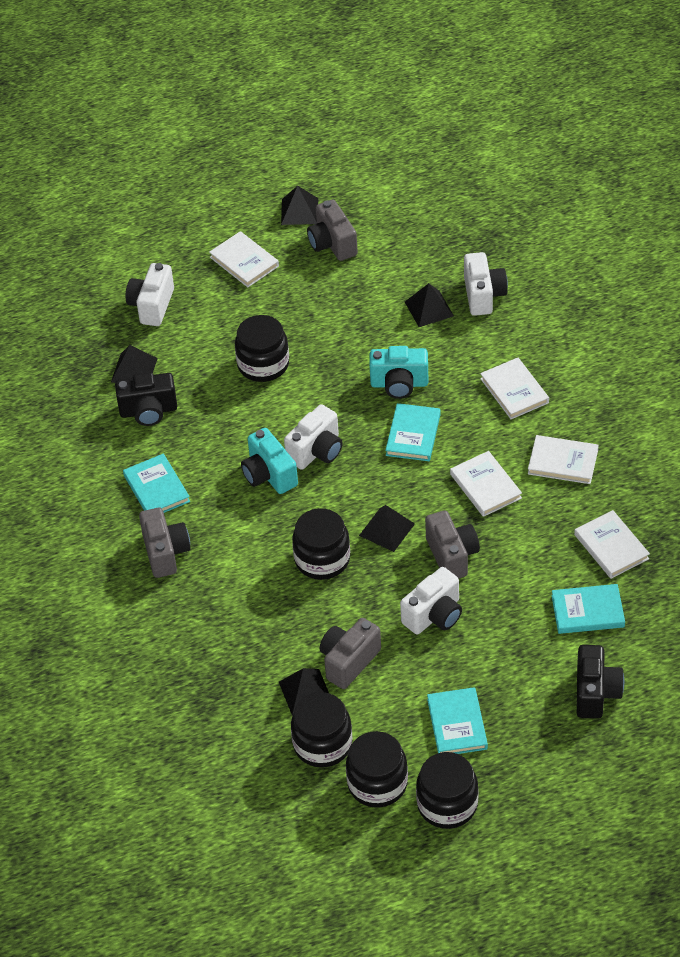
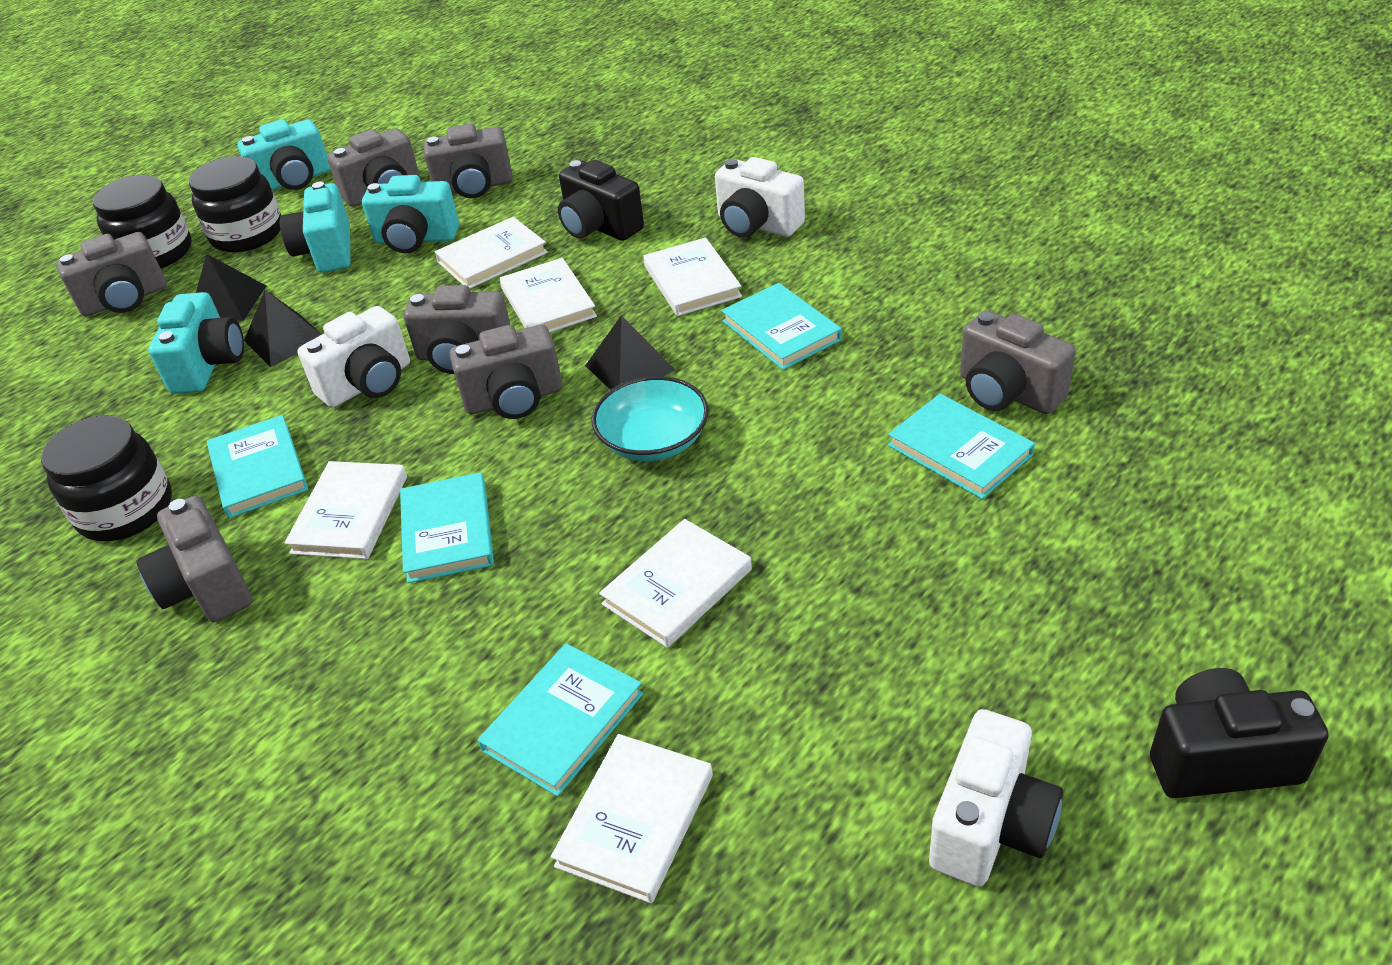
black jar: 5 -> 3
black pyramid: 5 -> 3
grey camera: 4 -> 7
turquoise book: 4 -> 5
turquoise bowl: 0 -> 1
turquoise camera: 2 -> 4
white book: 5 -> 6
white camera: 4 -> 3

